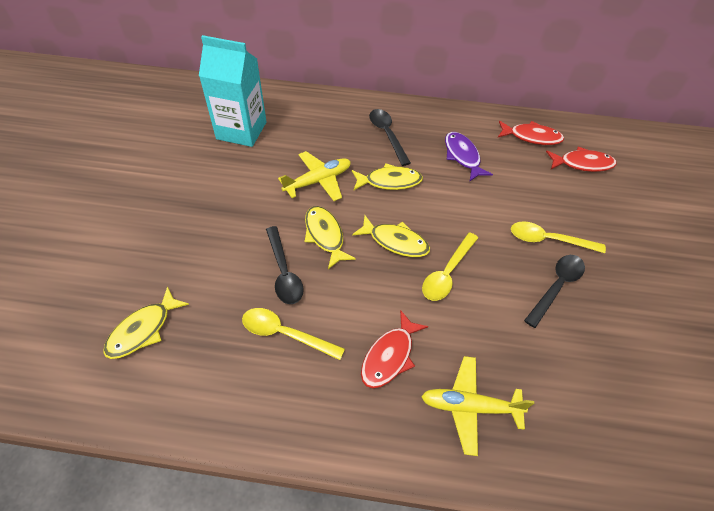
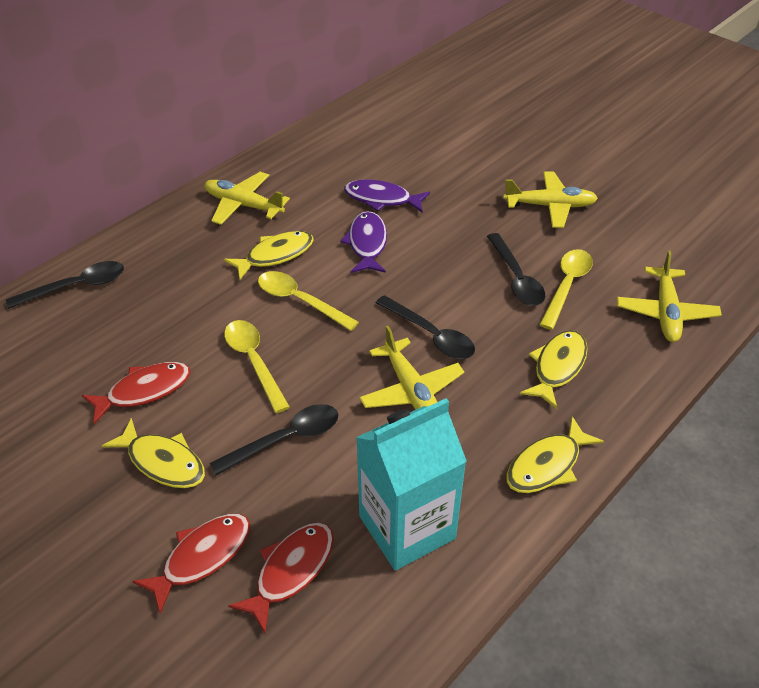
black spoon: 3 -> 4
purple fish: 1 -> 2
yellow plane: 2 -> 4

